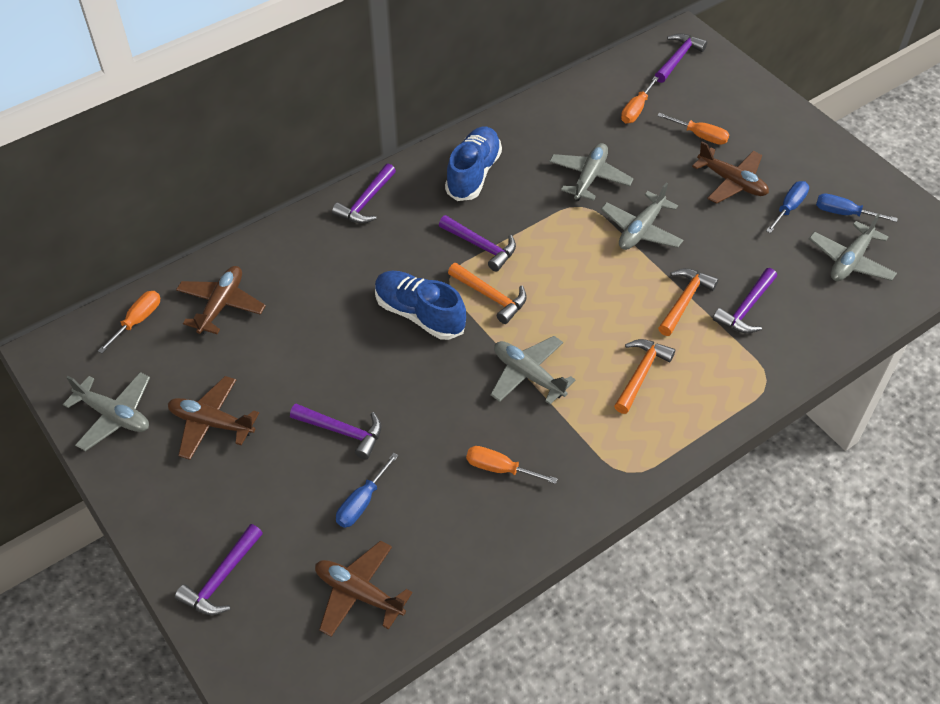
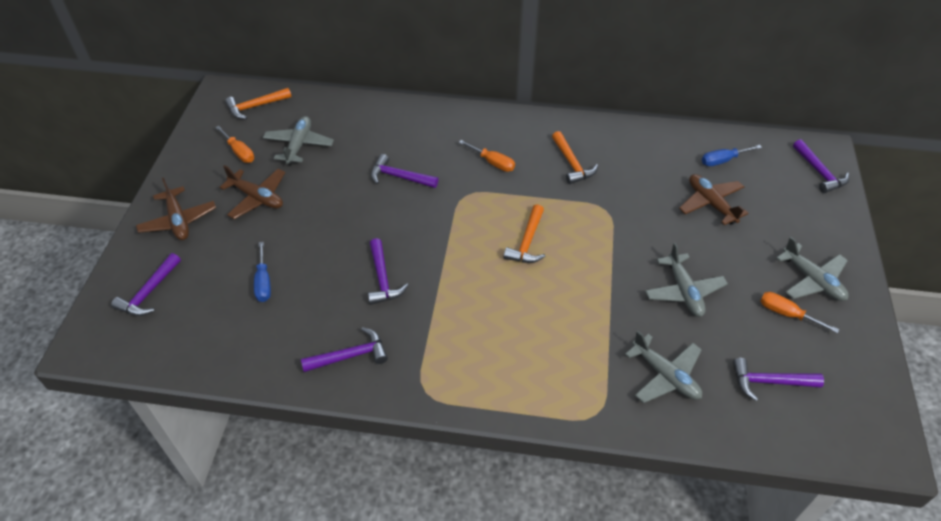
blue screwdriver: 3 -> 2
blue shoe: 2 -> 0
brown plane: 4 -> 3
grey plane: 5 -> 4
orange screwdriver: 4 -> 3

